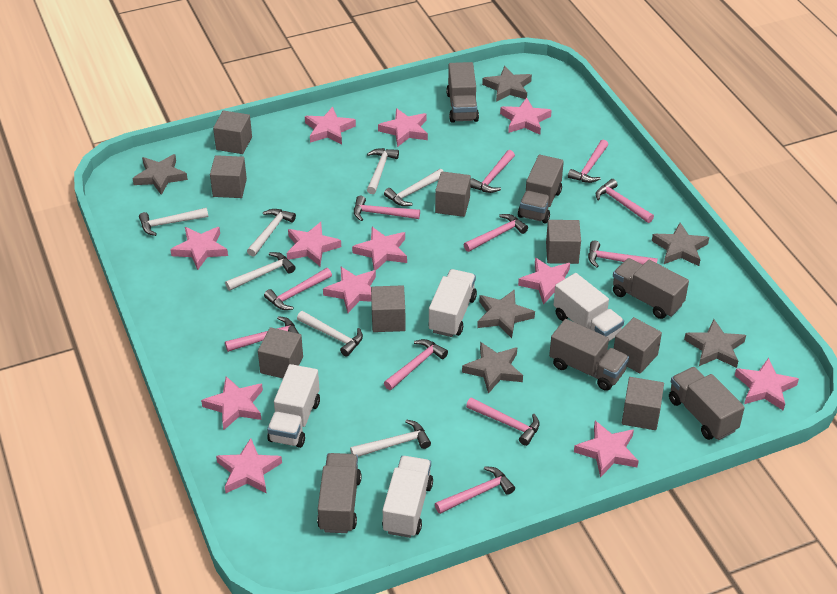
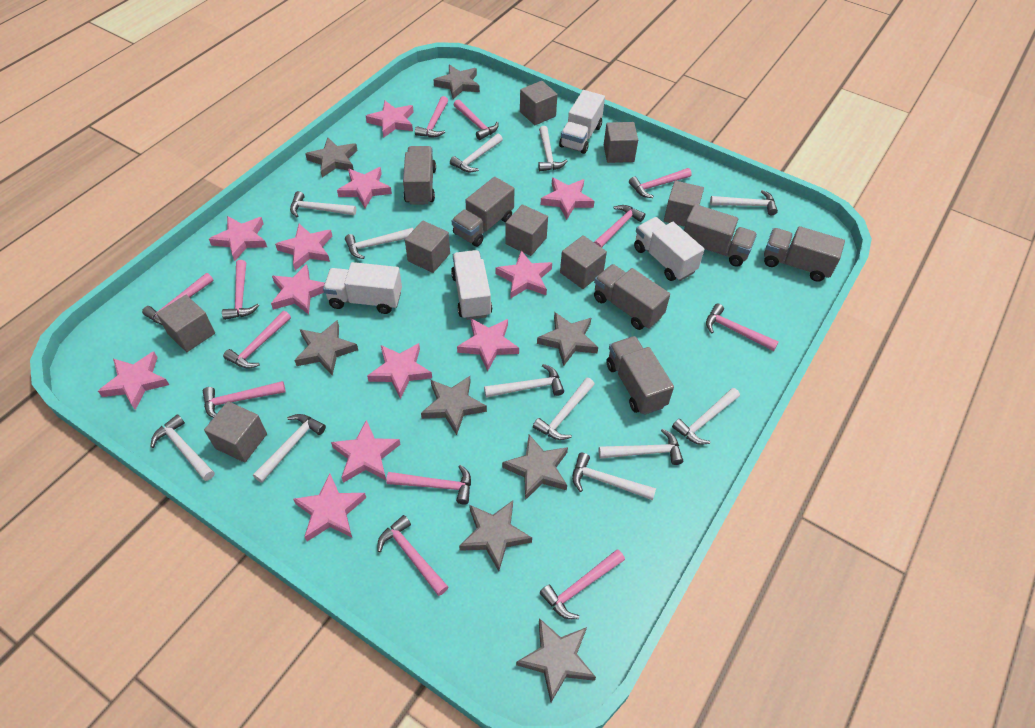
grey star: 6 -> 8
pink hammer: 11 -> 12
white hammer: 7 -> 12

